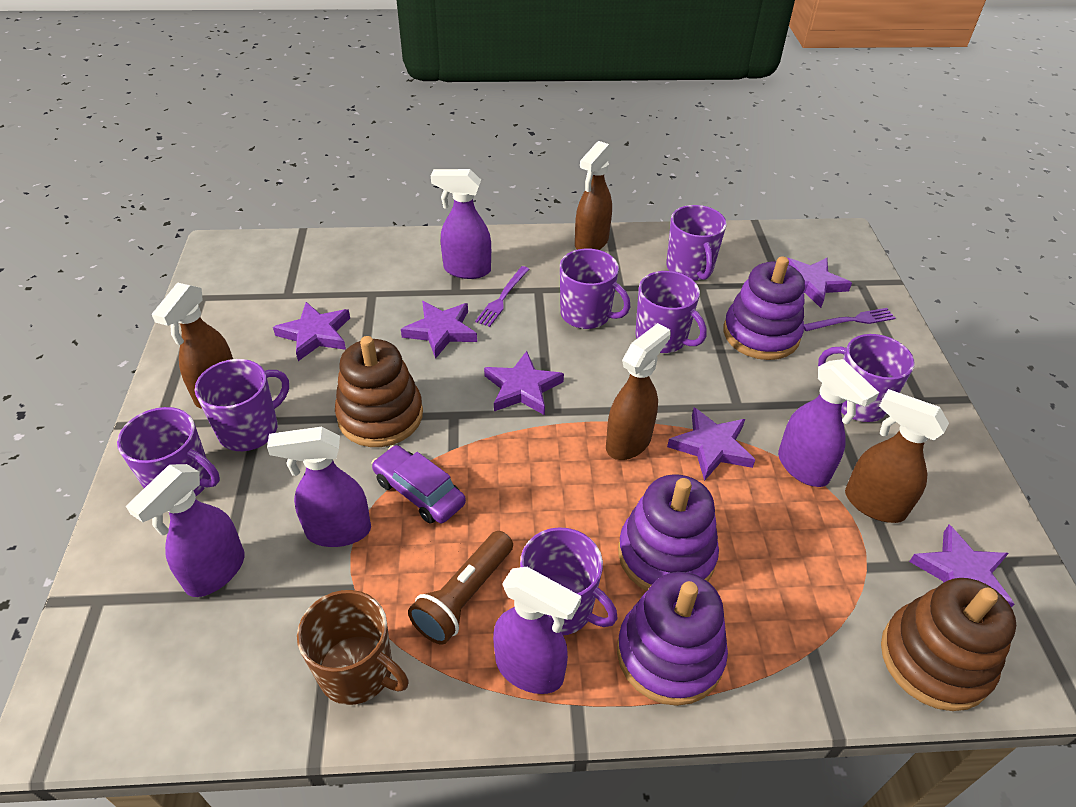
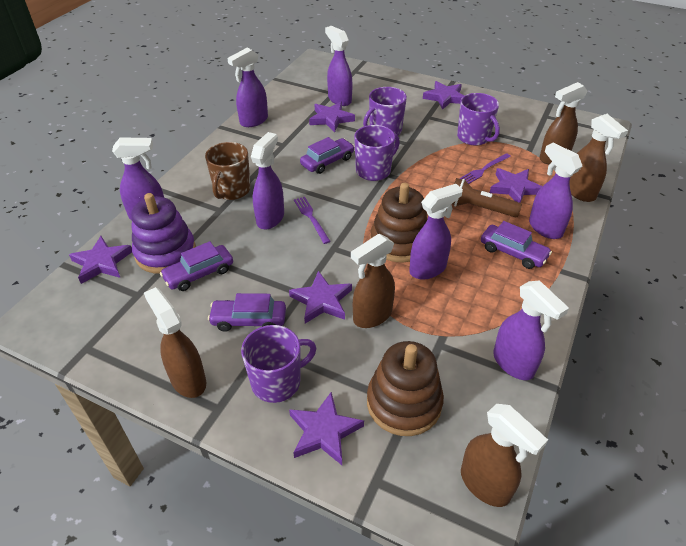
brown spray bottle: 4 -> 5
purple car: 1 -> 4
purple mug: 7 -> 4
purple spray bottle: 5 -> 7
purple stacking toy: 3 -> 1

